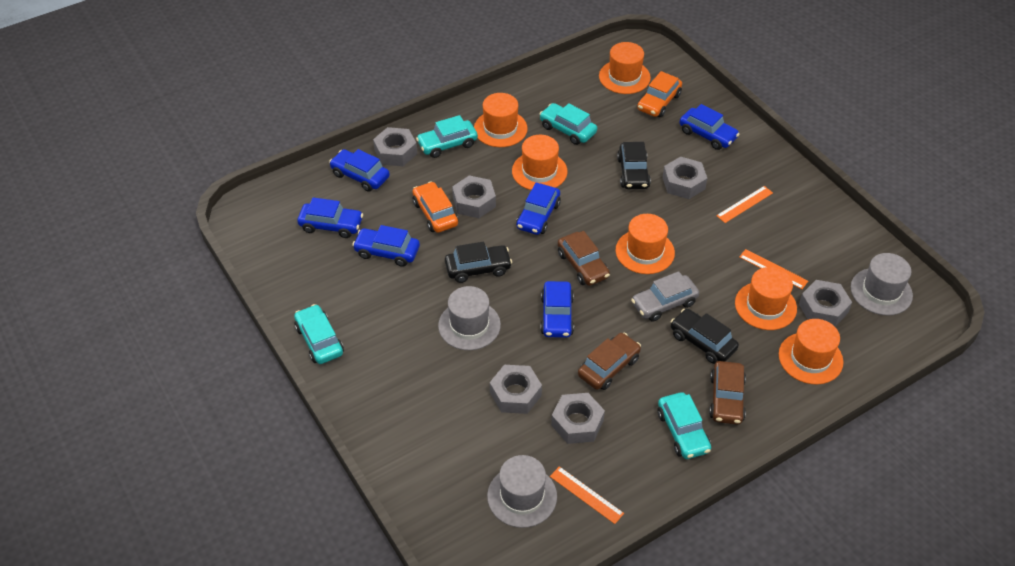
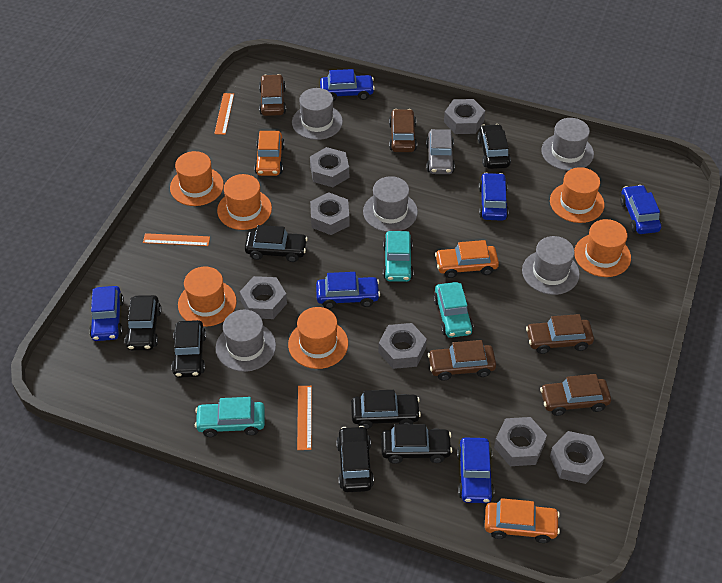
black car: 3 -> 7
brown car: 3 -> 5
grey hat: 3 -> 5
grey nut: 6 -> 7
orange car: 2 -> 3
turquoise car: 4 -> 3

